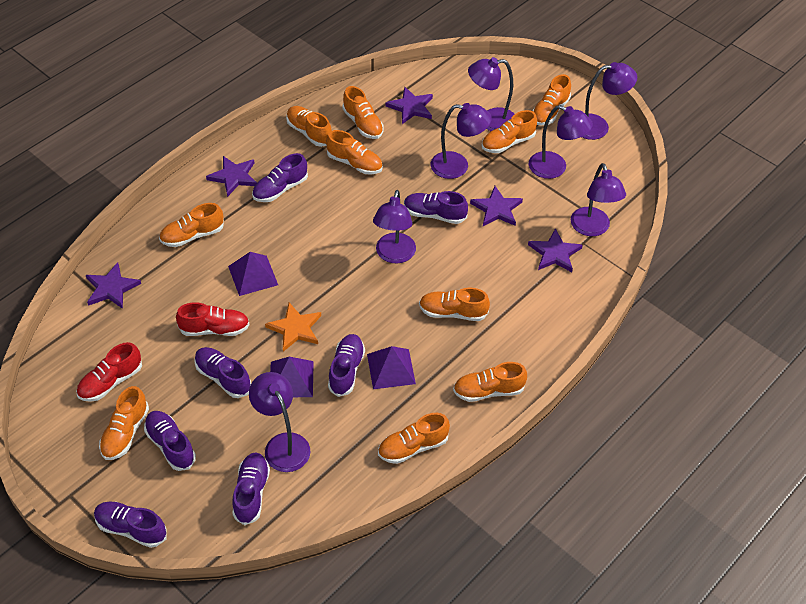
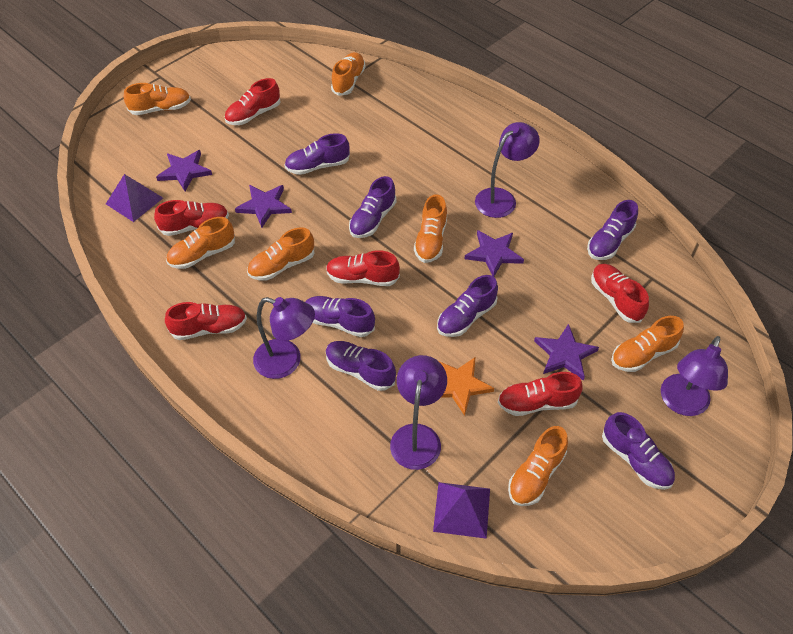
orange shoe: 10 -> 7
purple lamp: 7 -> 4
purple pyramid: 3 -> 2
purple star: 5 -> 4
red shoe: 2 -> 6

